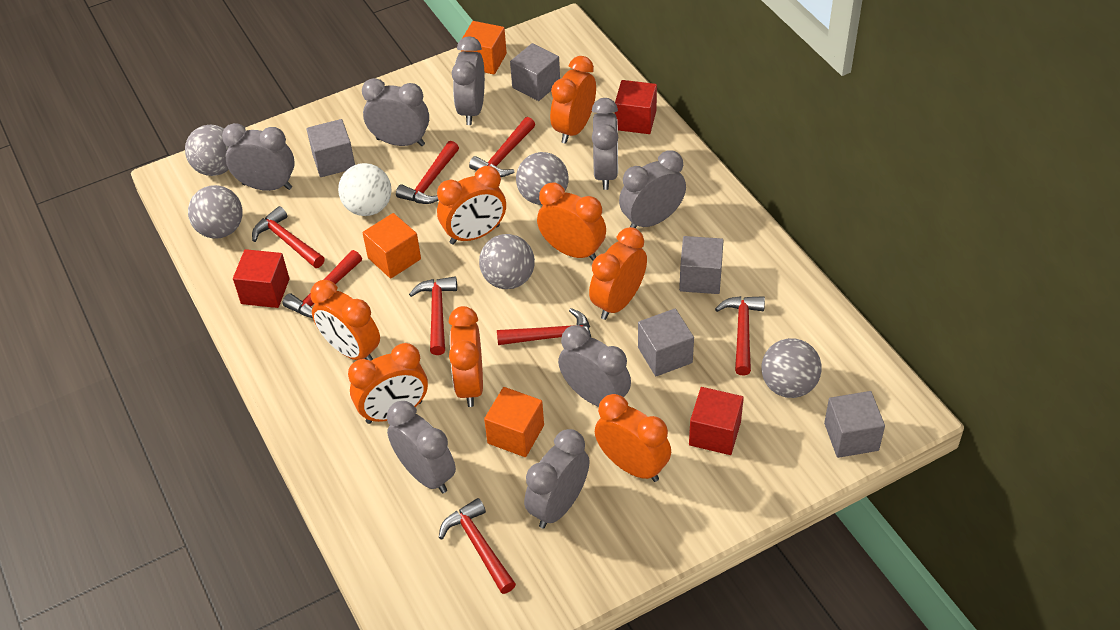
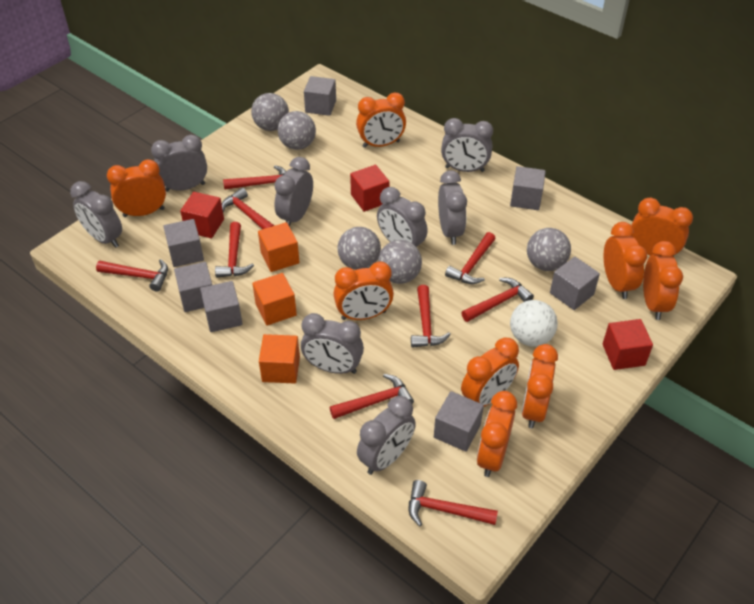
grey cube: 5 -> 7
orange clock: 8 -> 9
red hammer: 8 -> 9

